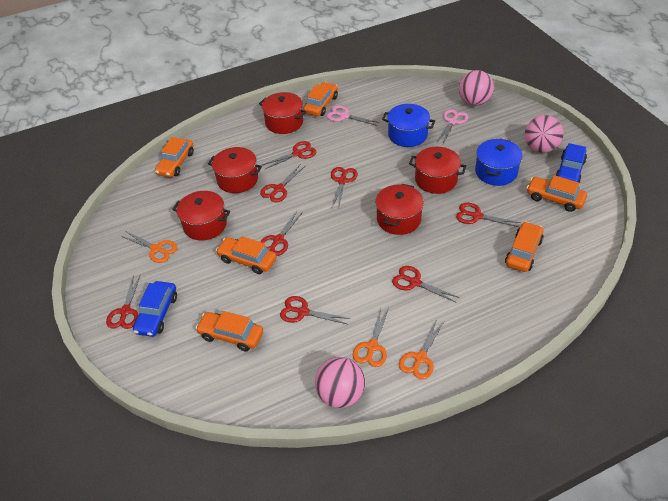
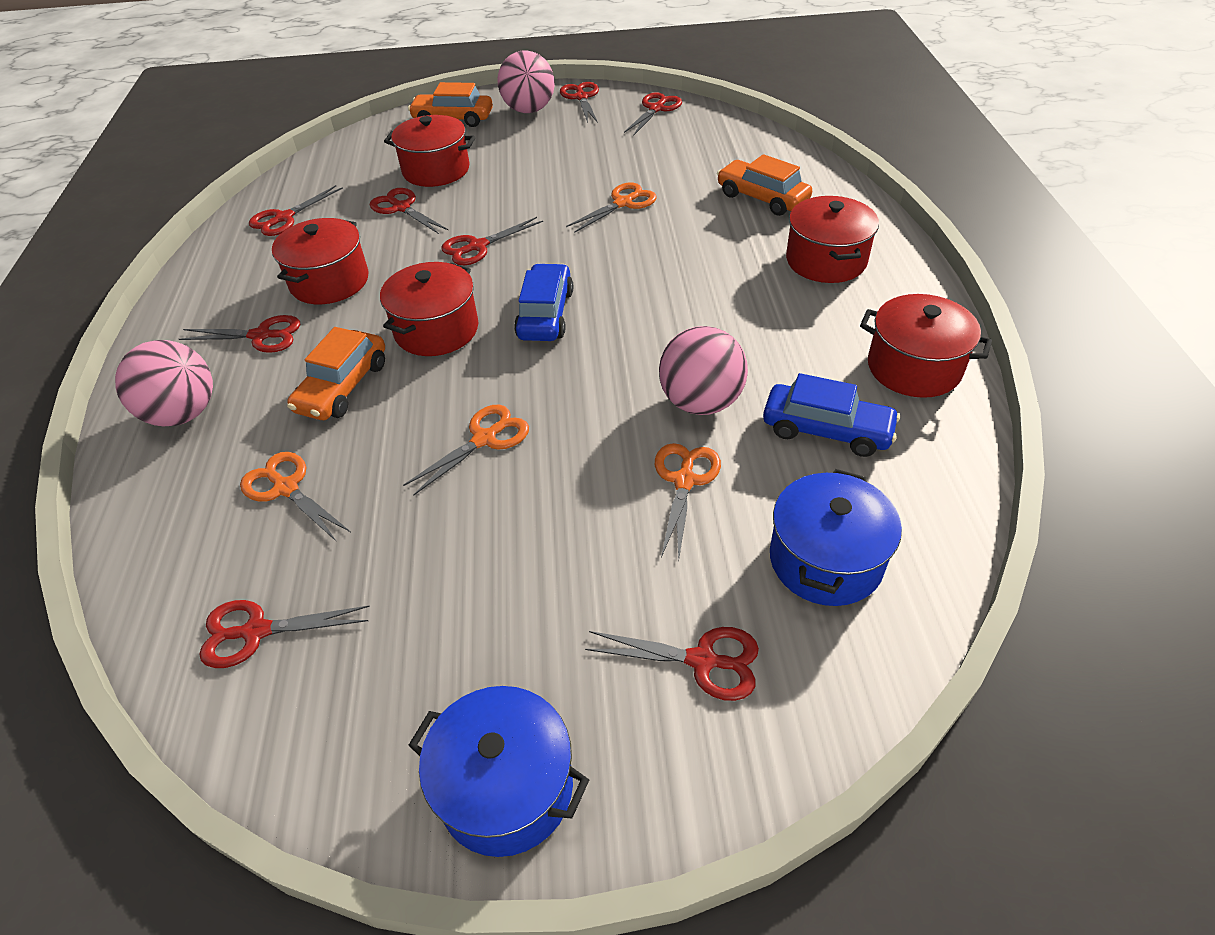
orange car: 6 -> 3
orange scissors: 3 -> 4
pink scissors: 2 -> 0

